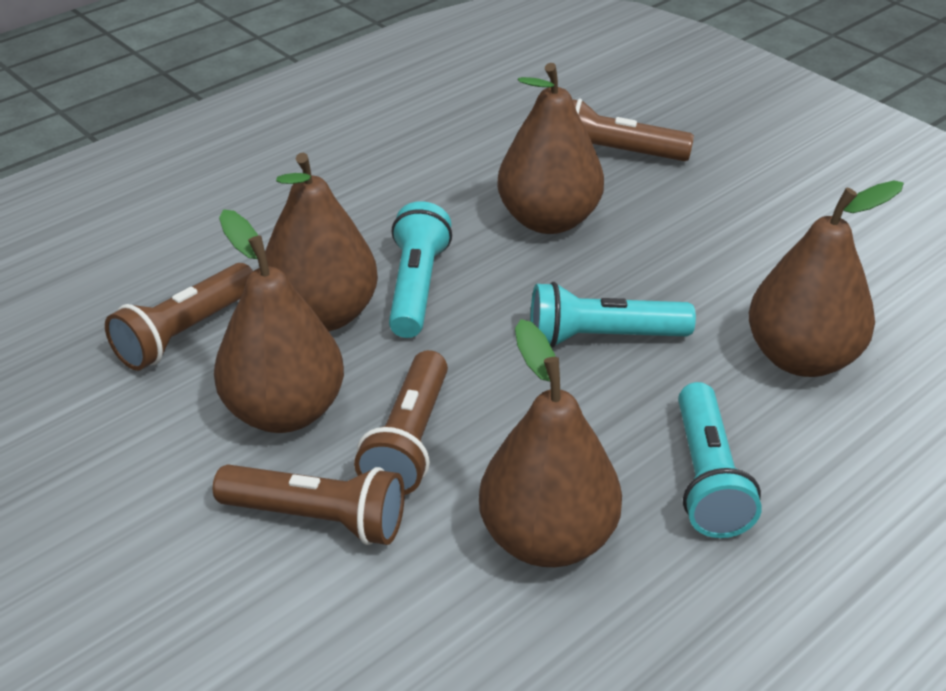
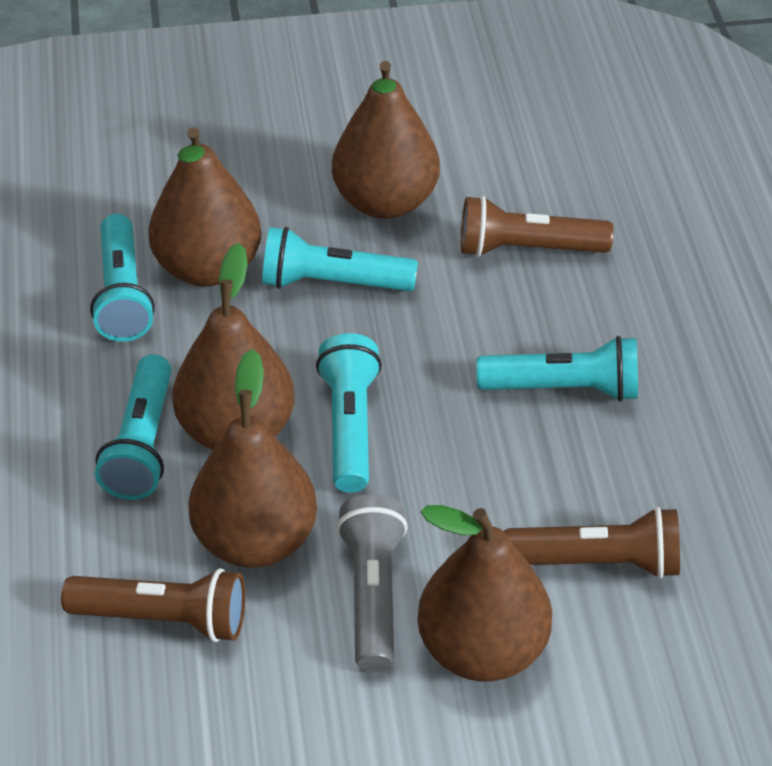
brown flashlight: 4 -> 3
grey flashlight: 0 -> 1
turquoise flashlight: 3 -> 5

